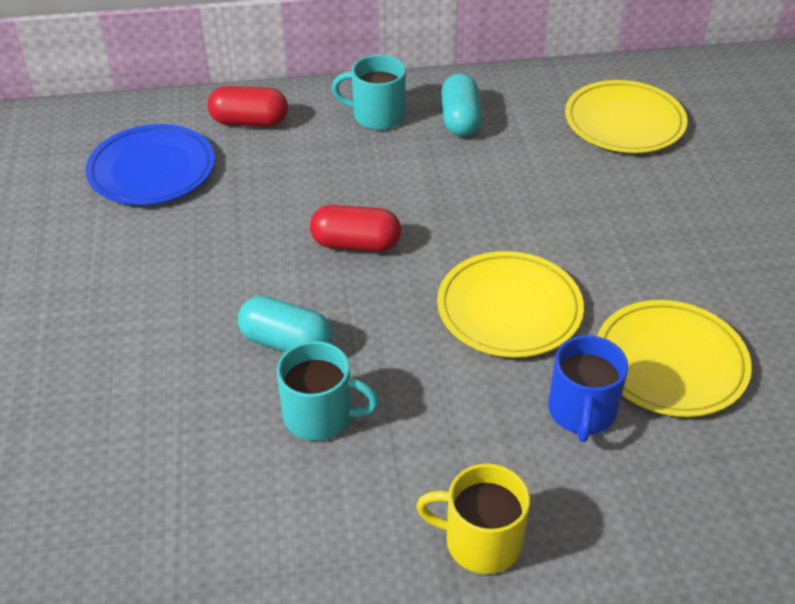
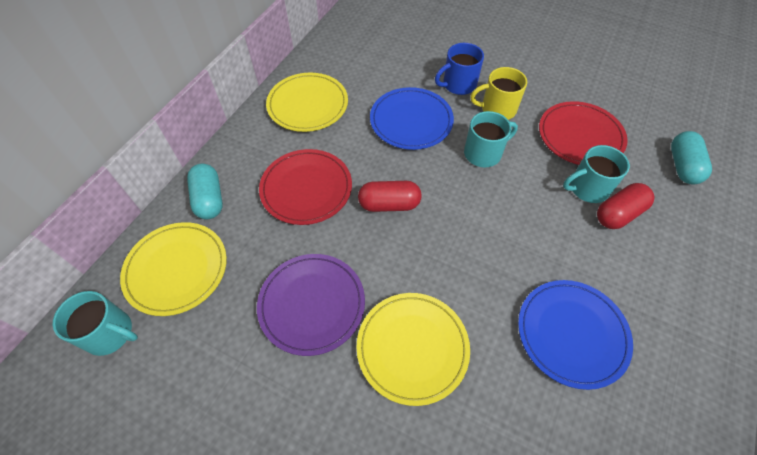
blue plate: 1 -> 2
purple plate: 0 -> 1
red plate: 0 -> 2
turquoise mug: 2 -> 3

